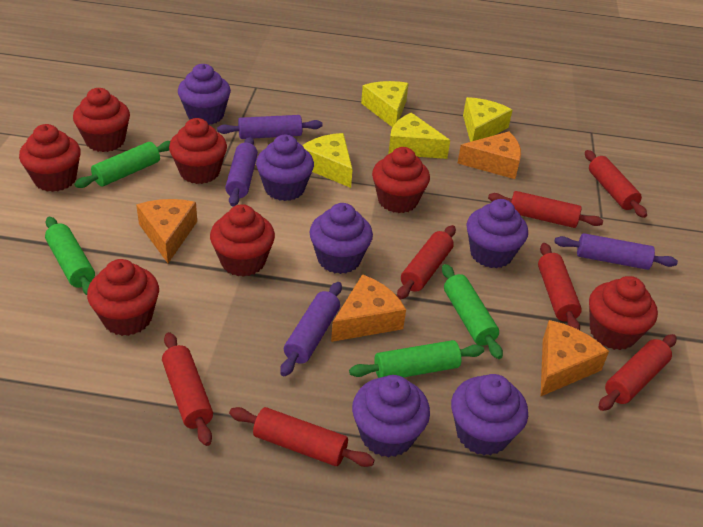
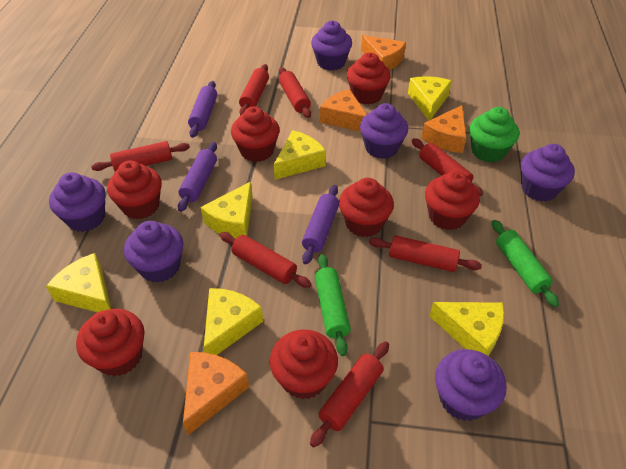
green cupcake: 0 -> 1
green rolling pin: 4 -> 2
purple rolling pin: 4 -> 3
yellow cheese: 4 -> 6

